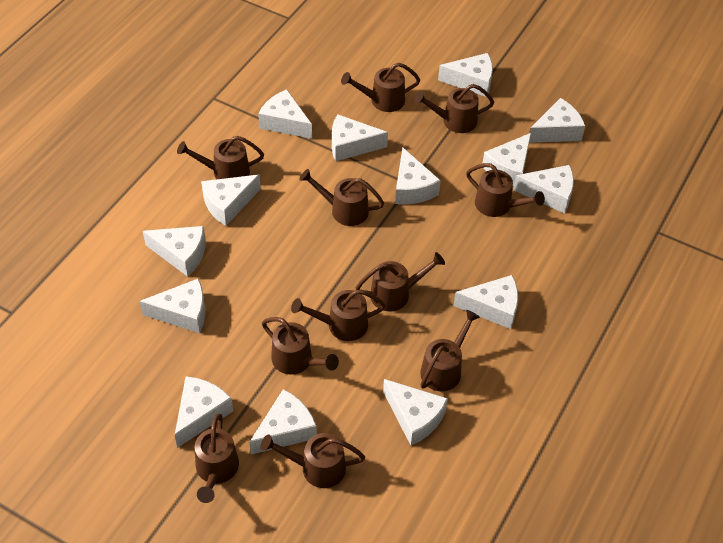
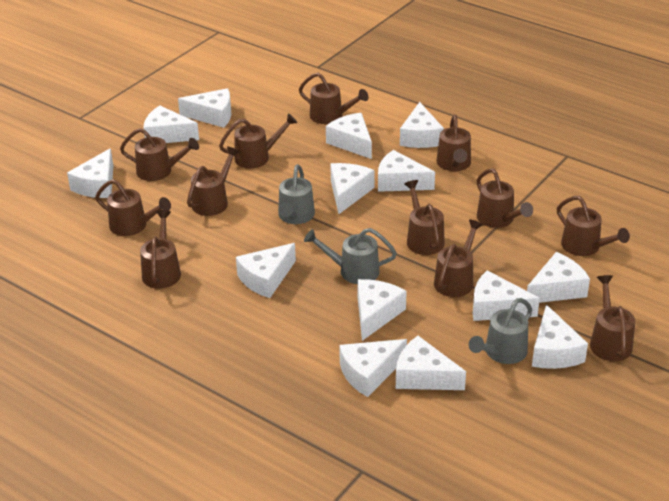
brown watering can: 11 -> 12
grey watering can: 0 -> 3

